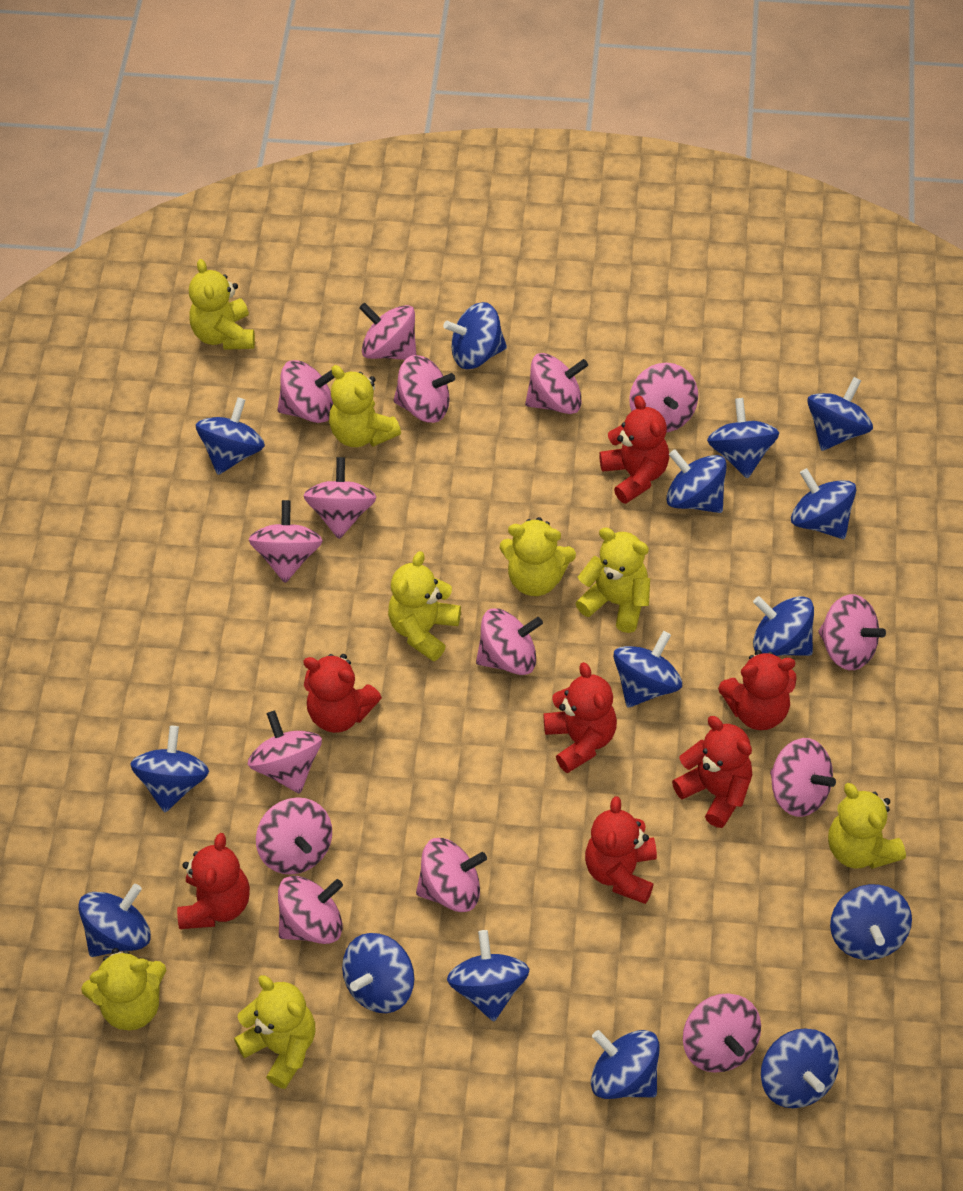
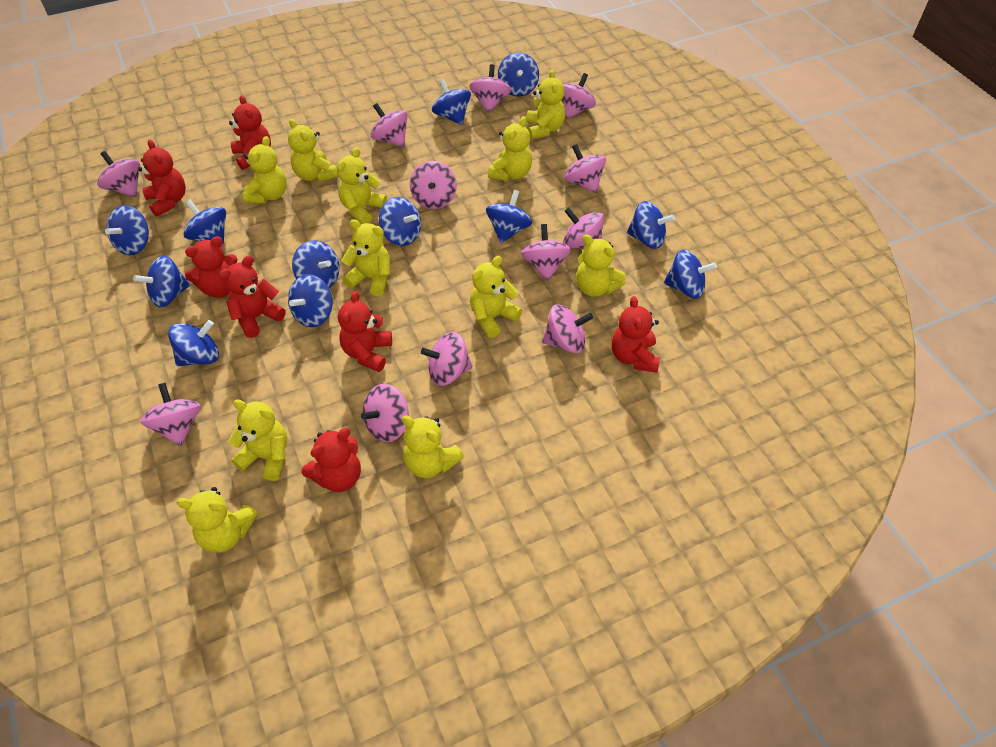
blue spinning top: 15 -> 12
pink spinning top: 15 -> 12
yellow teddy bear: 8 -> 11

